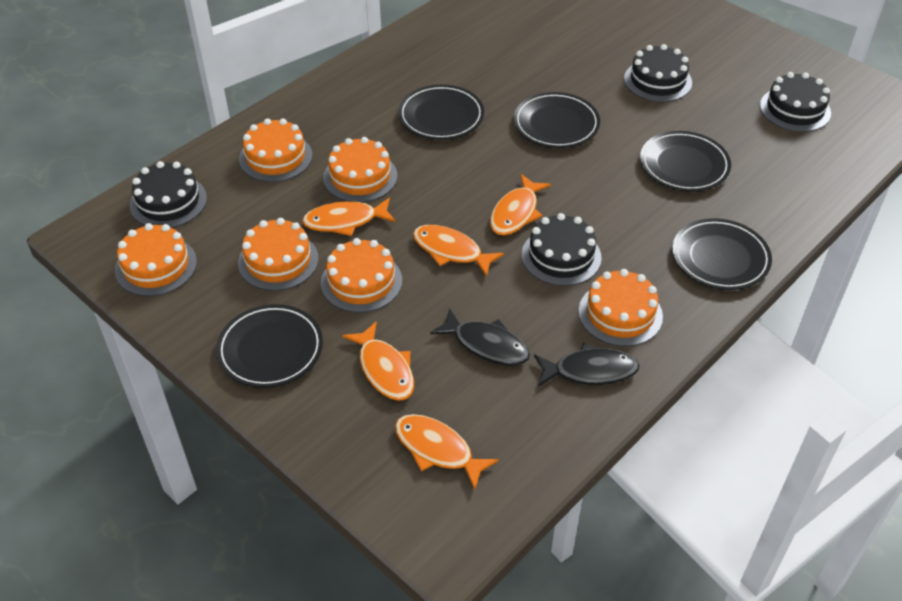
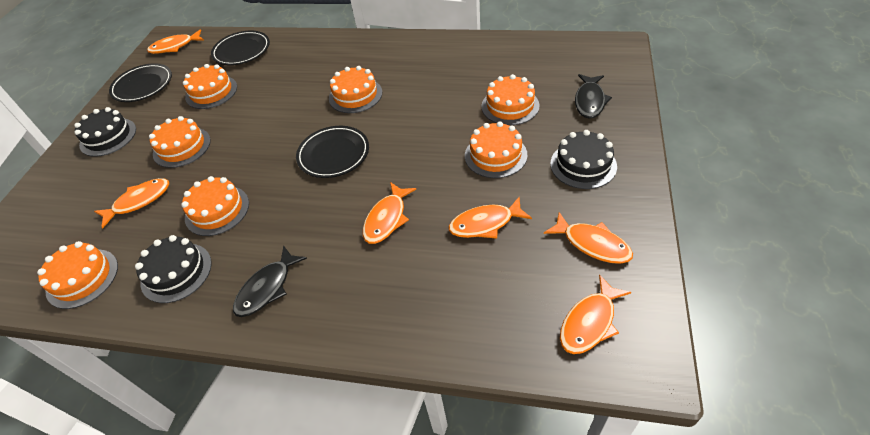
black cake: 4 -> 3
black plate: 5 -> 3
orange cake: 6 -> 7
orange fish: 5 -> 6

